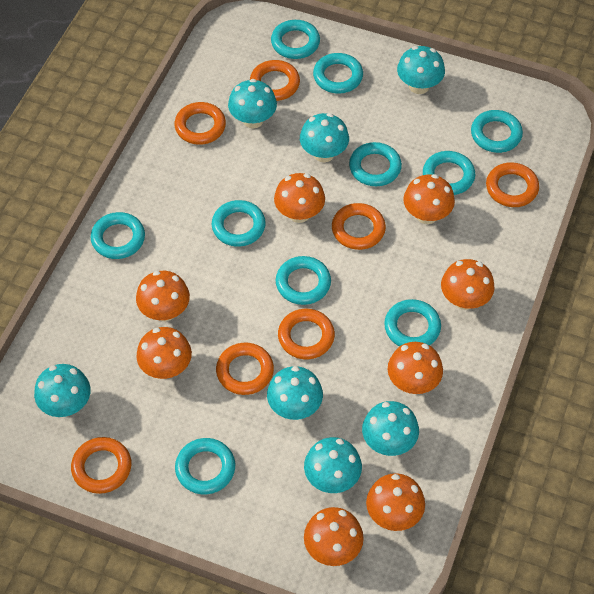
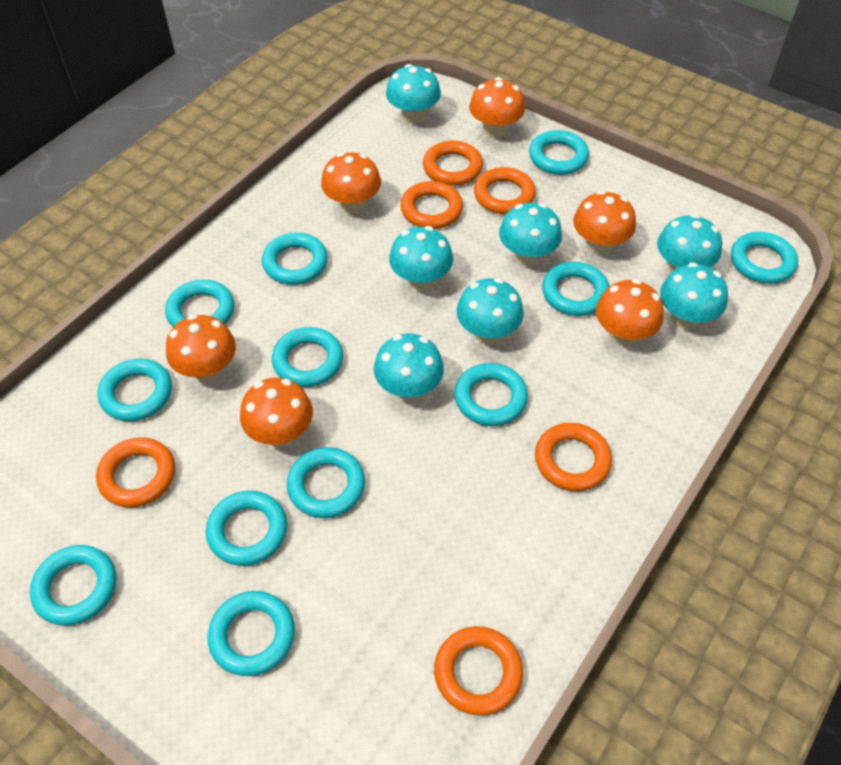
orange mushroom: 8 -> 6
orange ring: 7 -> 6
turquoise ring: 10 -> 12

